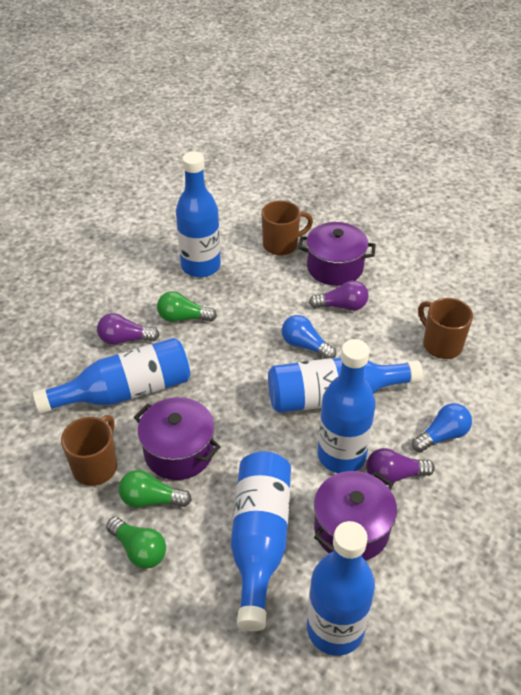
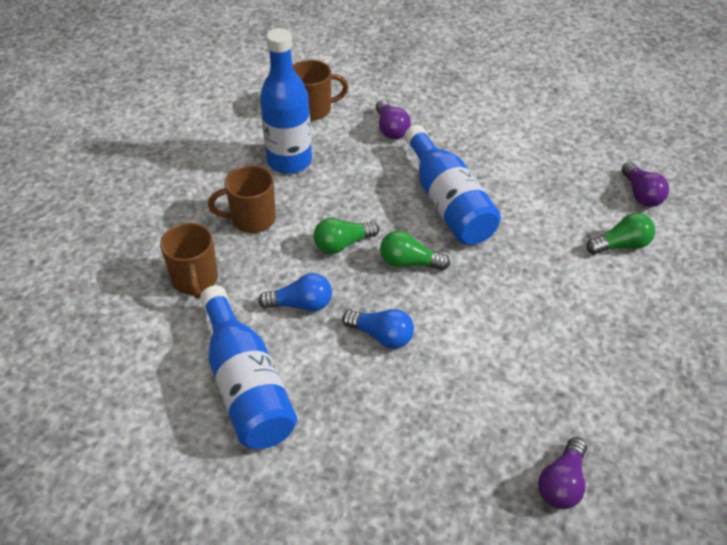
blue bottle: 6 -> 3
purple pot: 3 -> 0

